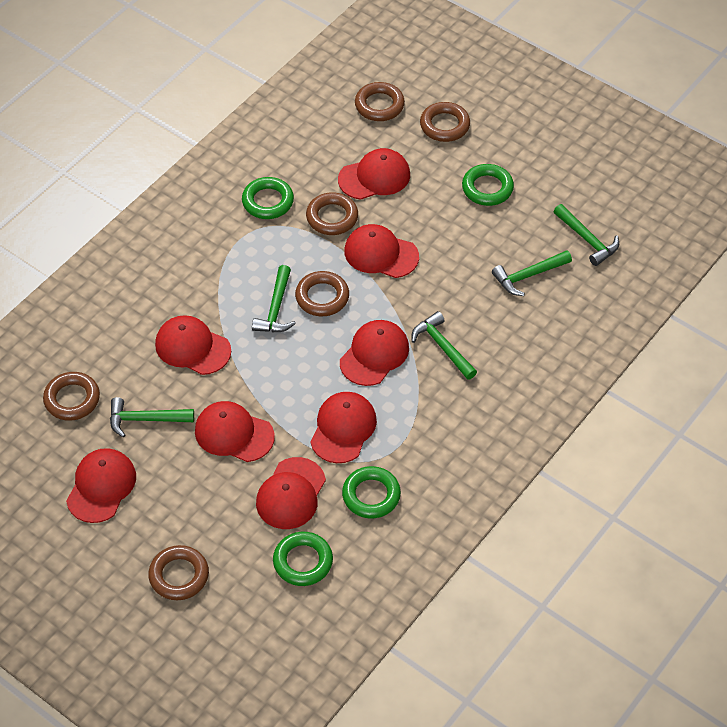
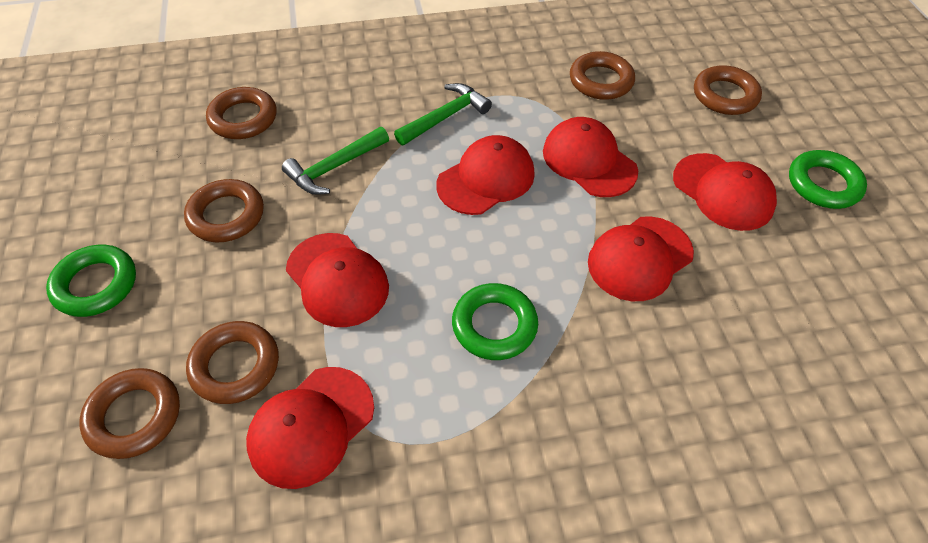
green hammer: 5 -> 2
green ring: 4 -> 3
red cap: 8 -> 6

